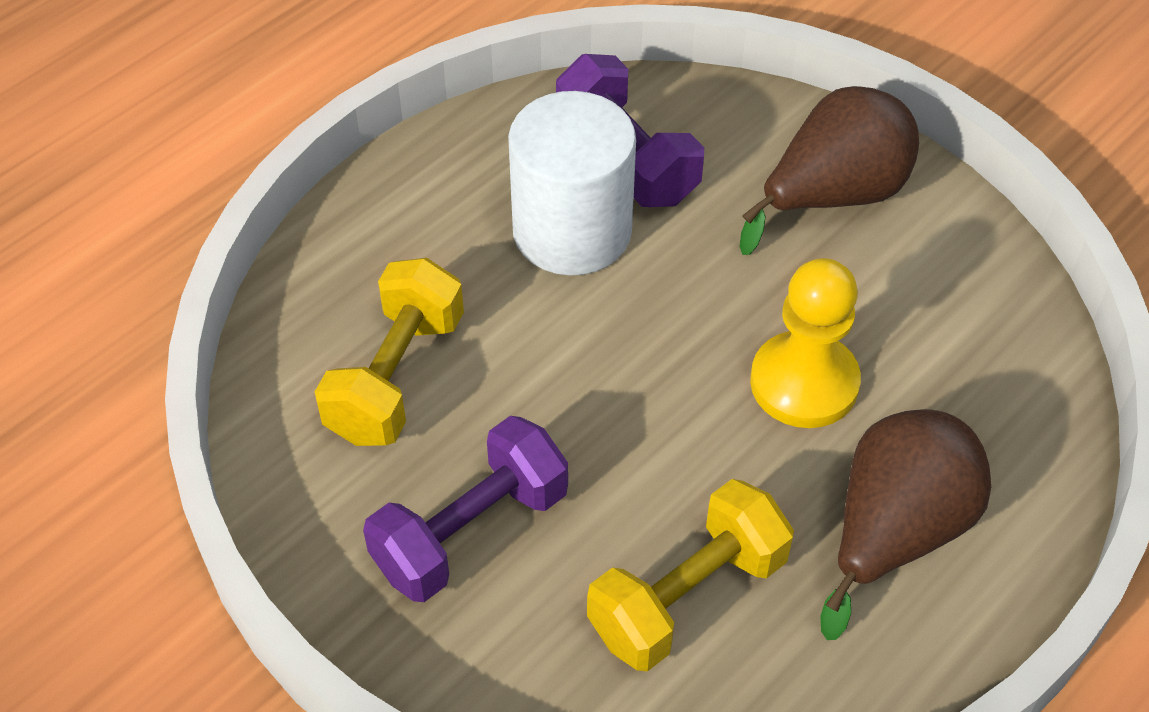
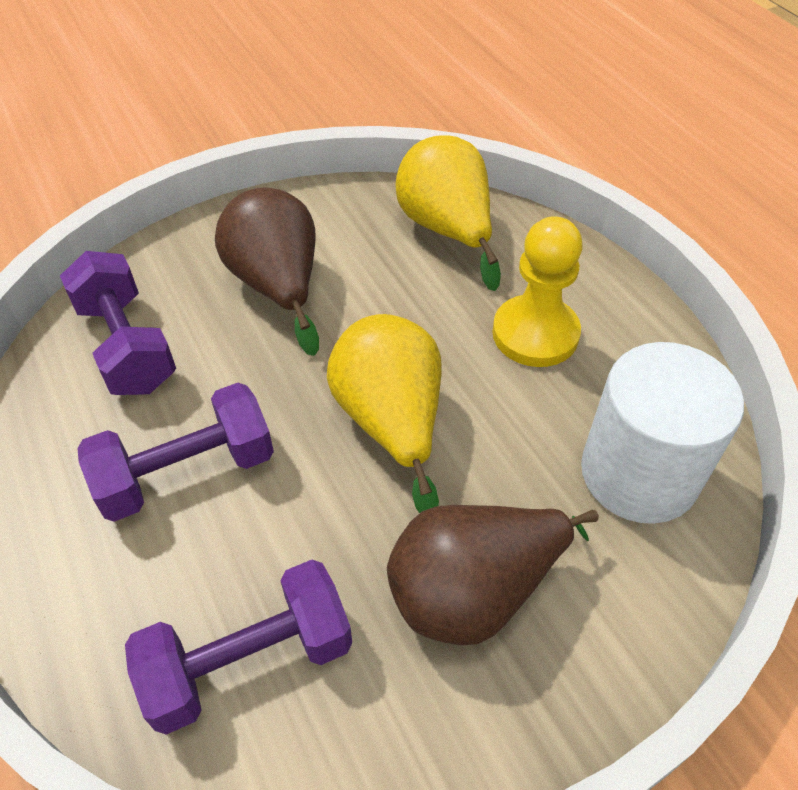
purple dumbbell: 2 -> 3
yellow dumbbell: 2 -> 0
yellow pear: 0 -> 2

